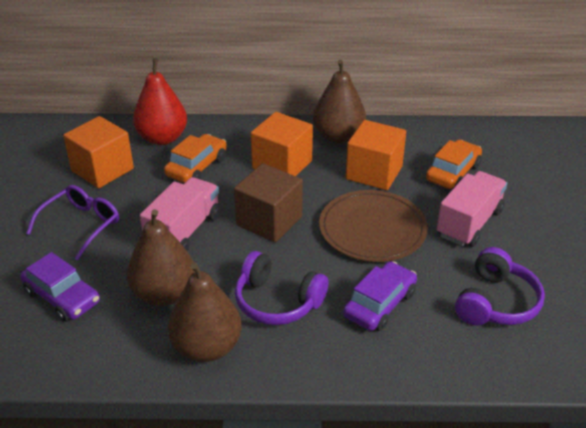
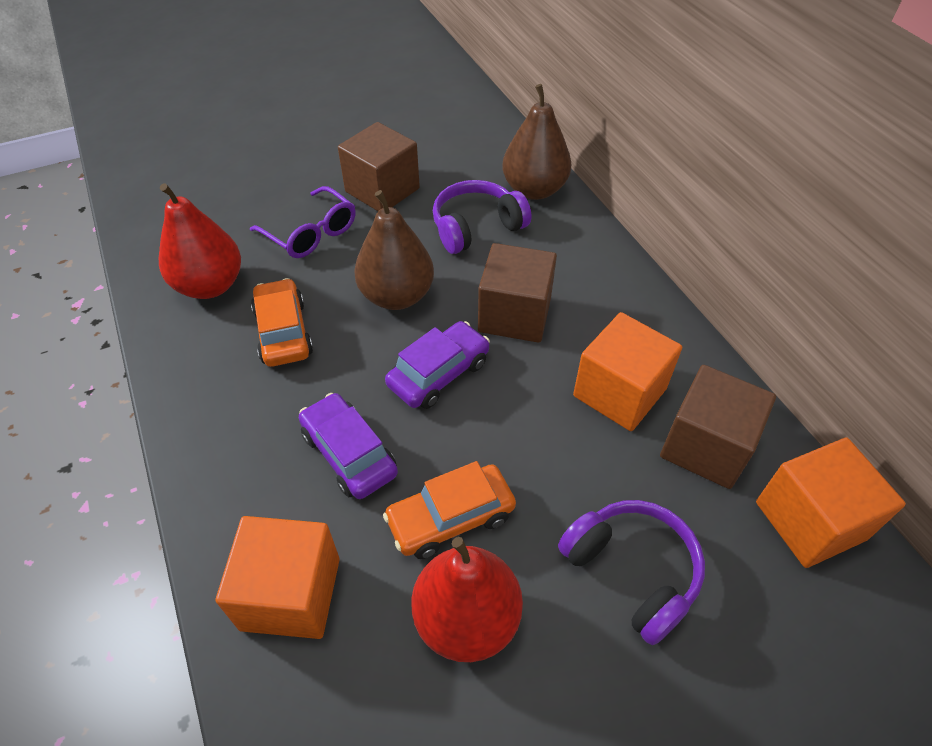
brown cube: 1 -> 3
brown pear: 3 -> 2
brown plate: 1 -> 0
pink truck: 2 -> 0
red pear: 1 -> 2

